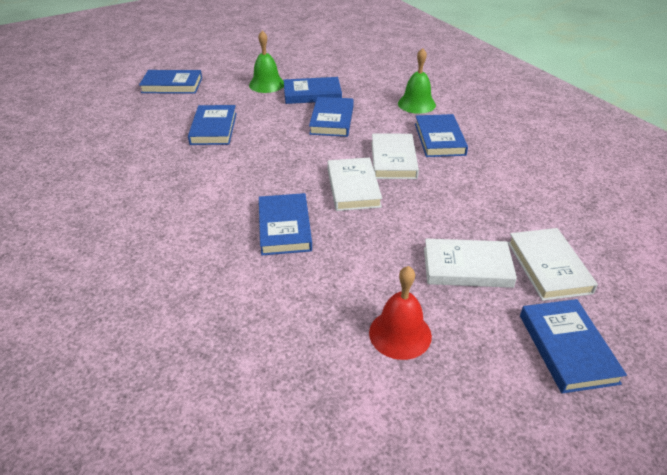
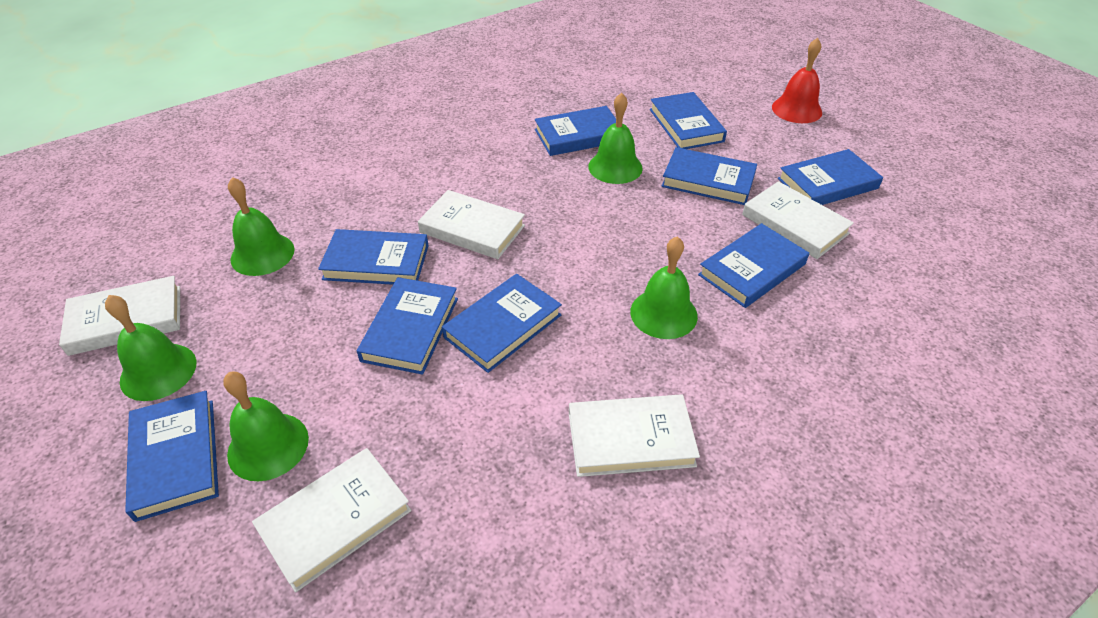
blue book: 7 -> 9
green bell: 2 -> 5
white book: 4 -> 5

